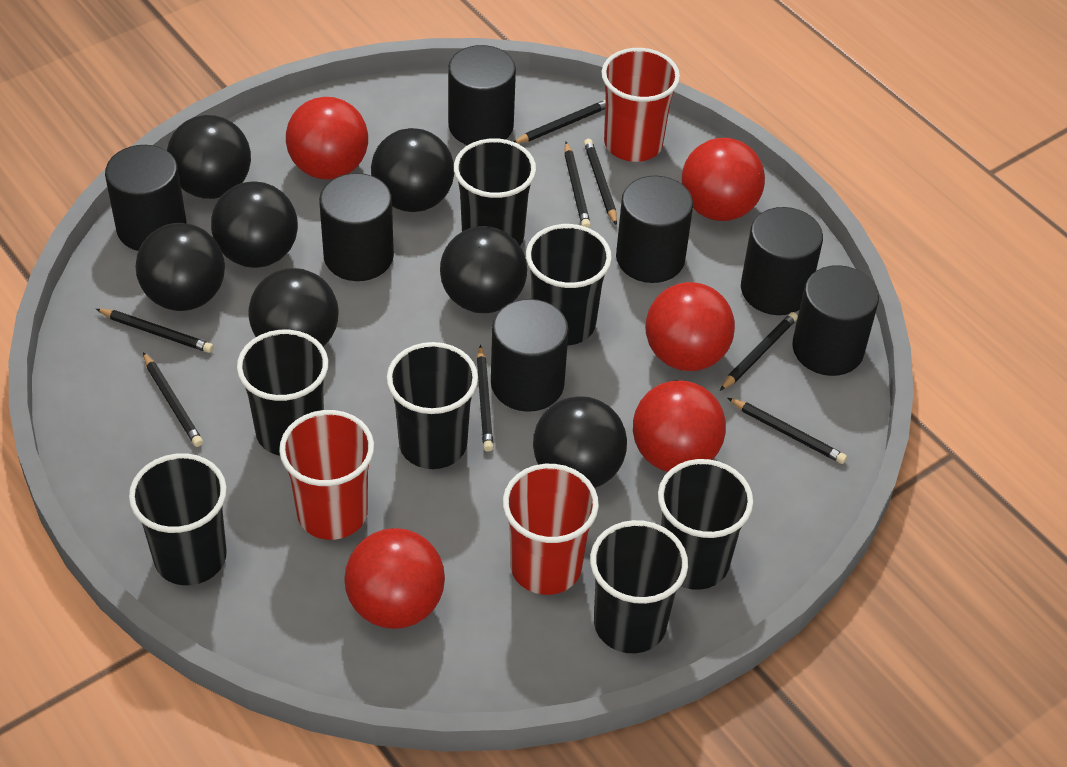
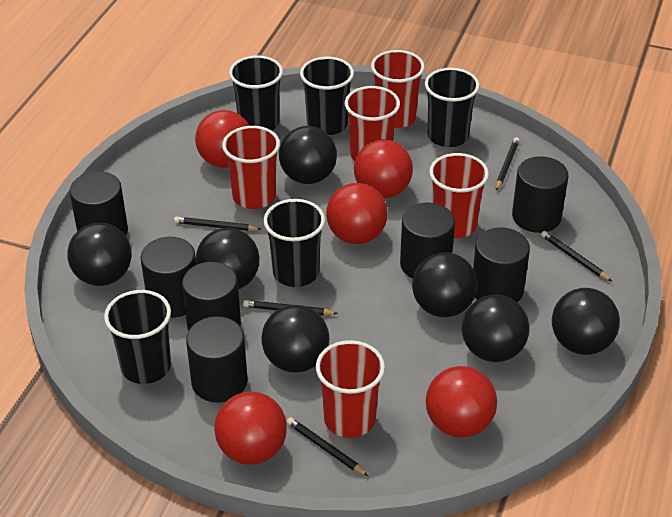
black cup: 7 -> 5
black pencil: 8 -> 5
red cup: 3 -> 5

